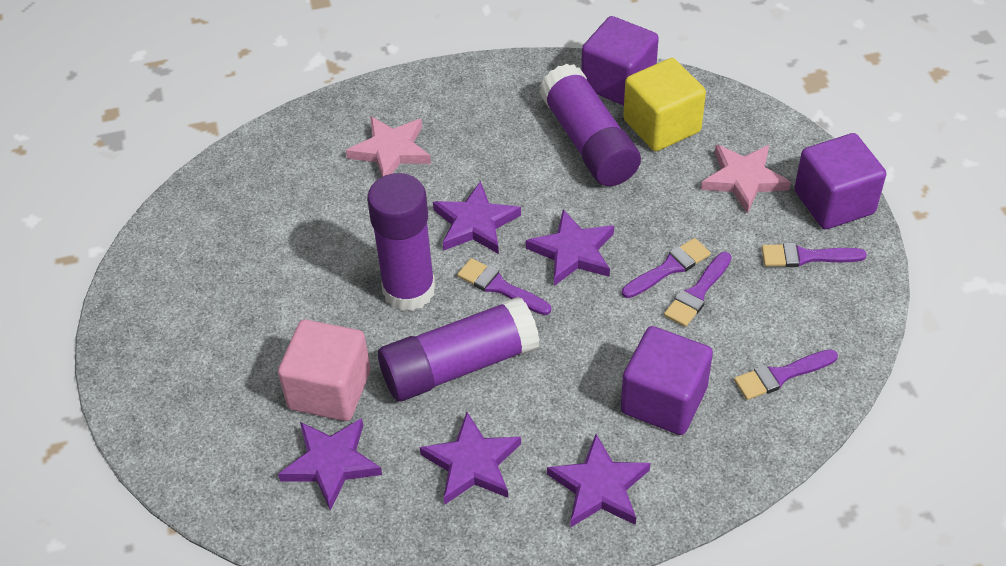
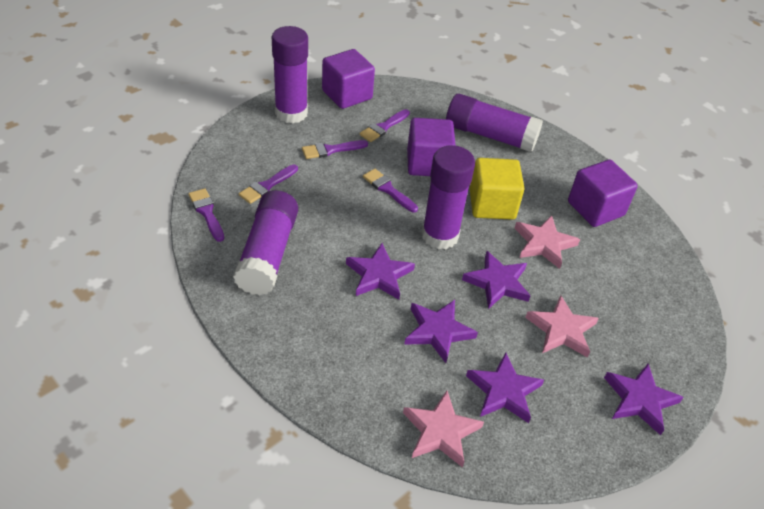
pink cube: 1 -> 0
pink star: 2 -> 3
purple glue stick: 3 -> 4

